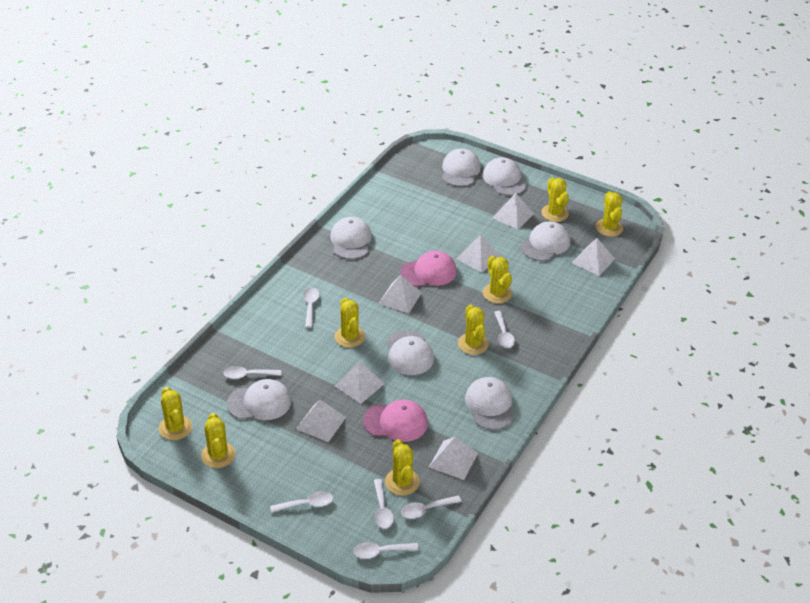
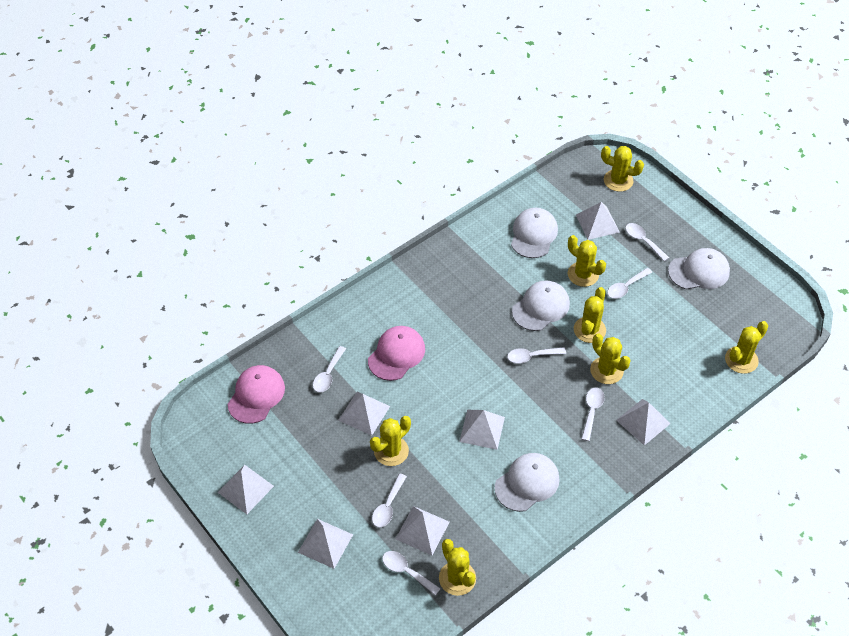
white cap: 7 -> 4
yellow cactus: 8 -> 7

